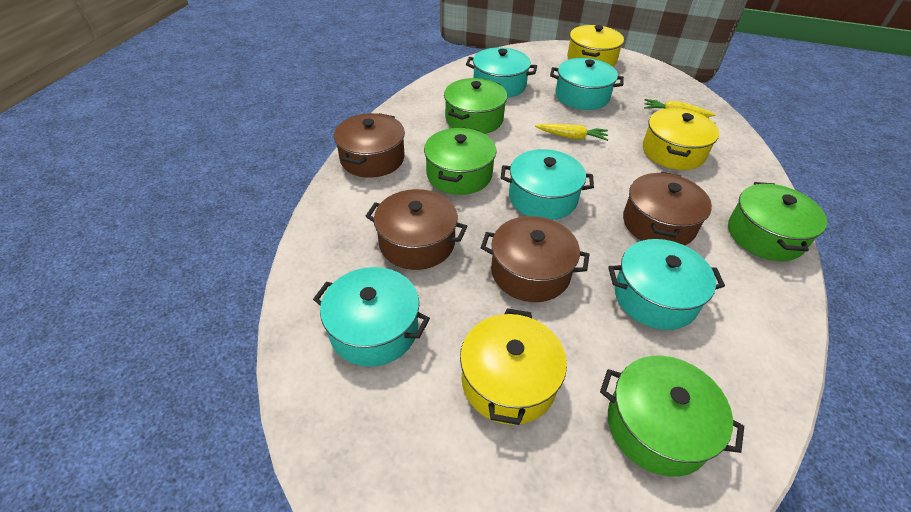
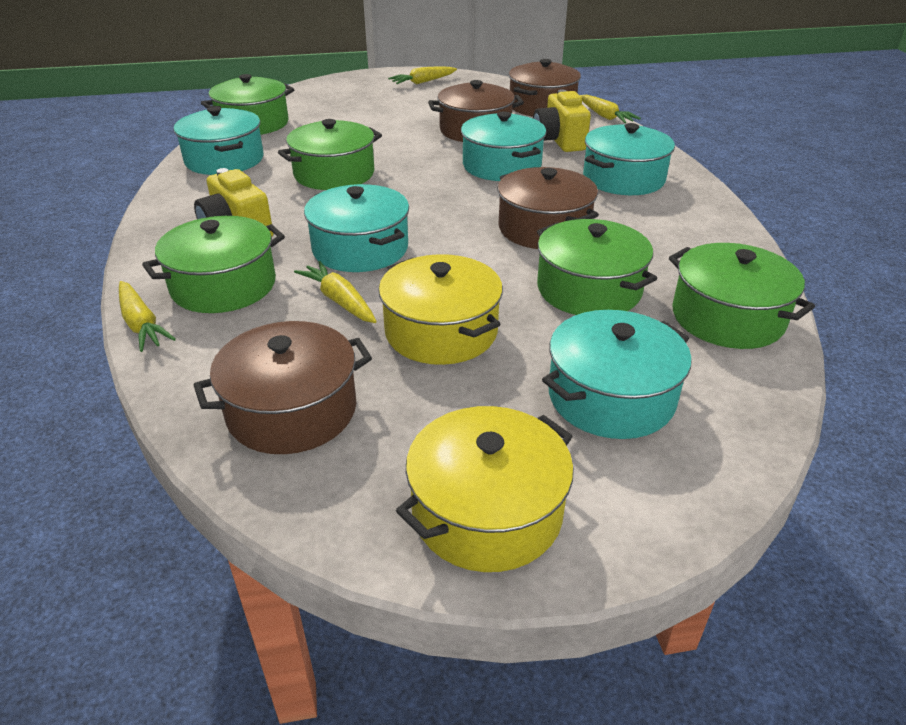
green pot: 4 -> 5
yellow camera: 0 -> 2
yellow carrot: 2 -> 4
yellow pot: 3 -> 2

